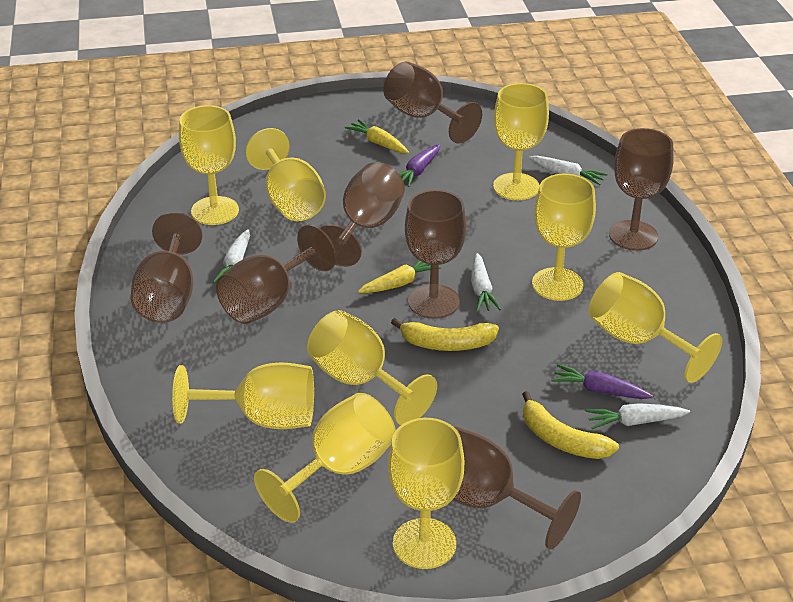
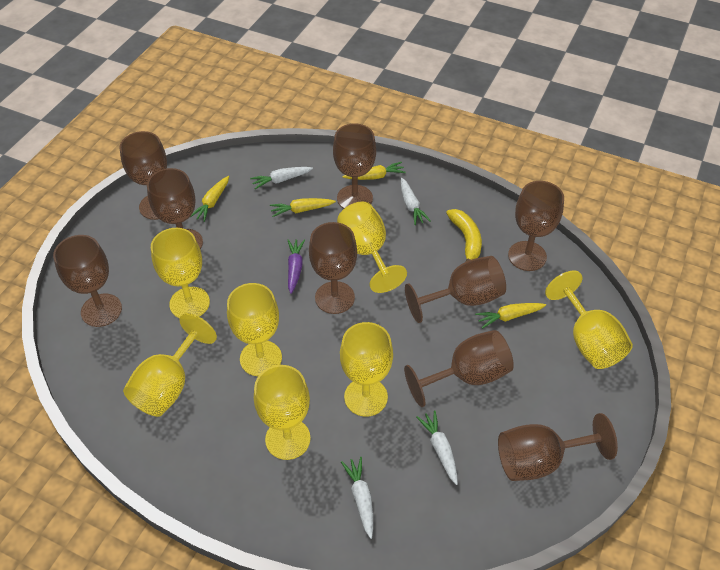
brown goblet: 7 -> 9
purple carrot: 2 -> 1
yellow banana: 2 -> 1
yellow carrot: 2 -> 4
yellow goblet: 9 -> 7

